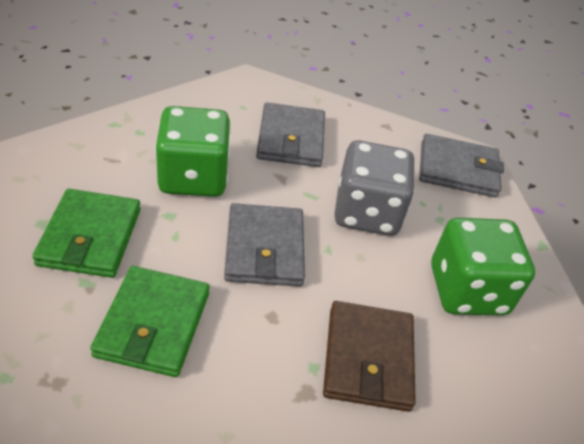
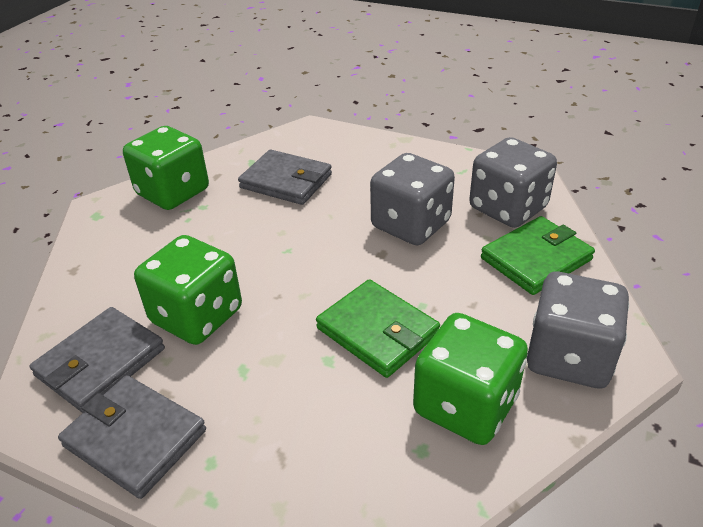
brown wallet: 1 -> 0
green dice: 2 -> 3
grey dice: 1 -> 3

